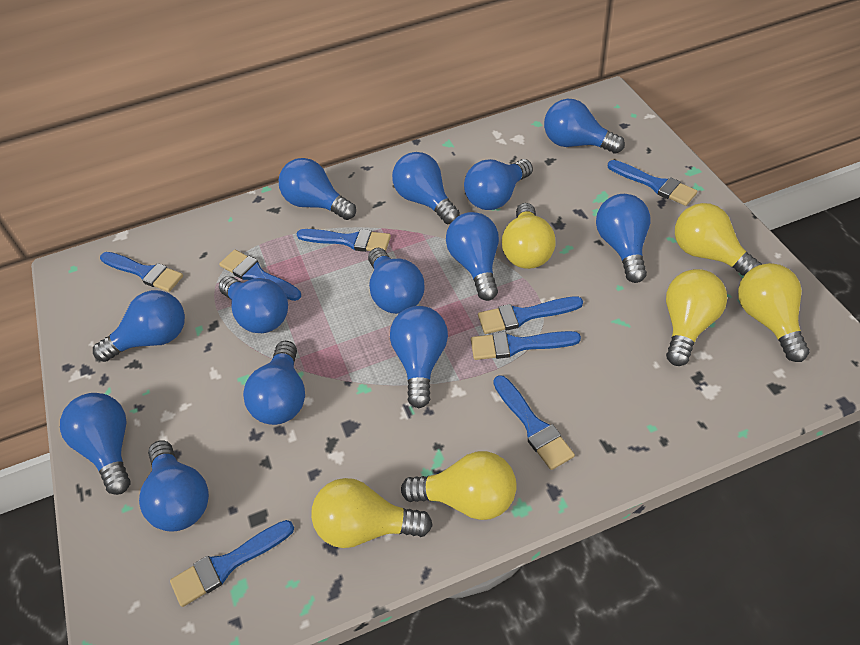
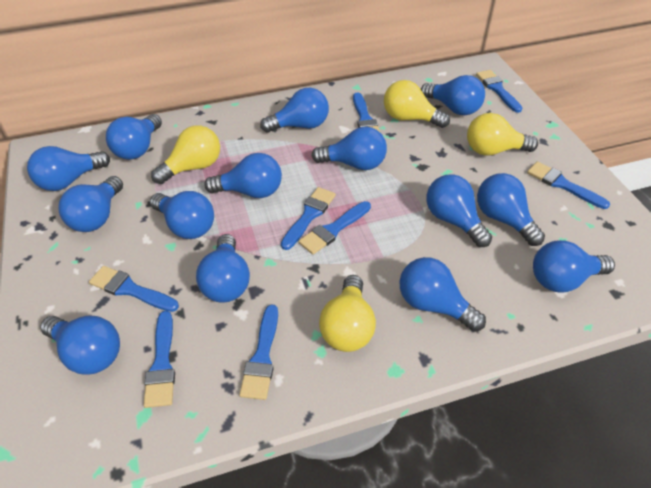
blue light bulb: 13 -> 14
yellow light bulb: 6 -> 4

